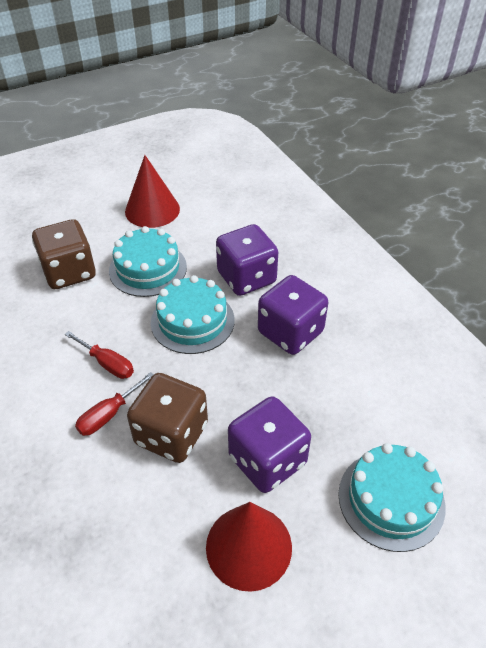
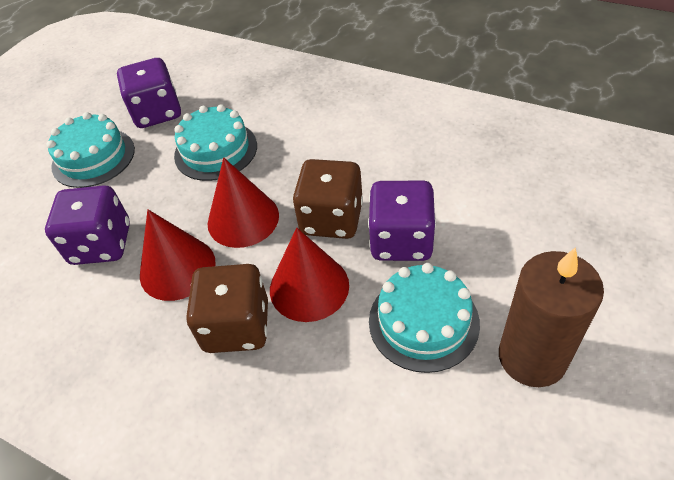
brown candle: 0 -> 1
red cone: 2 -> 3
red screwdriver: 2 -> 0

